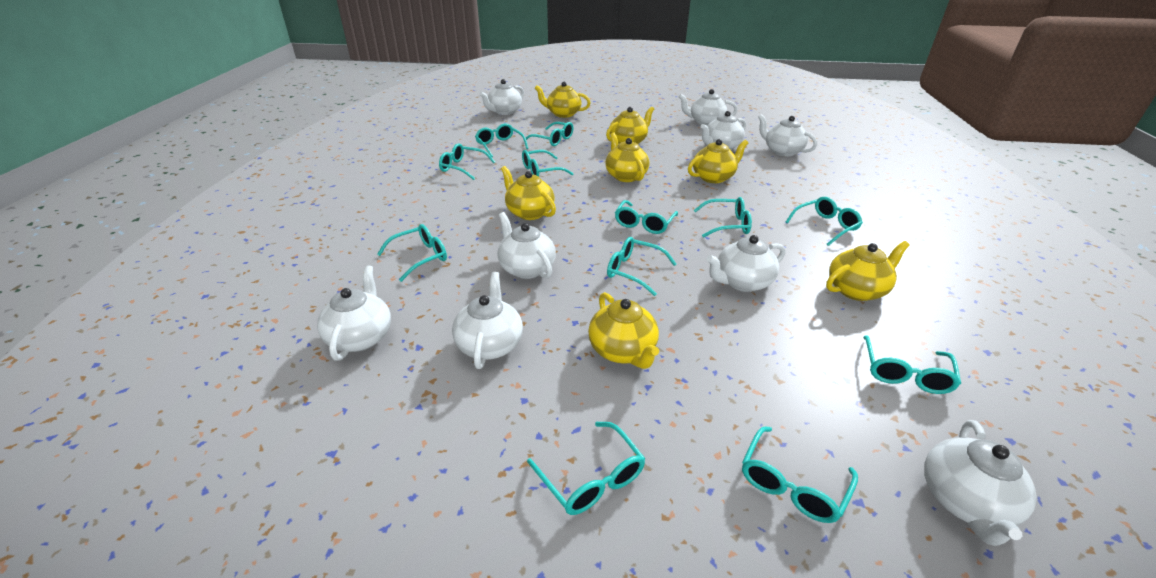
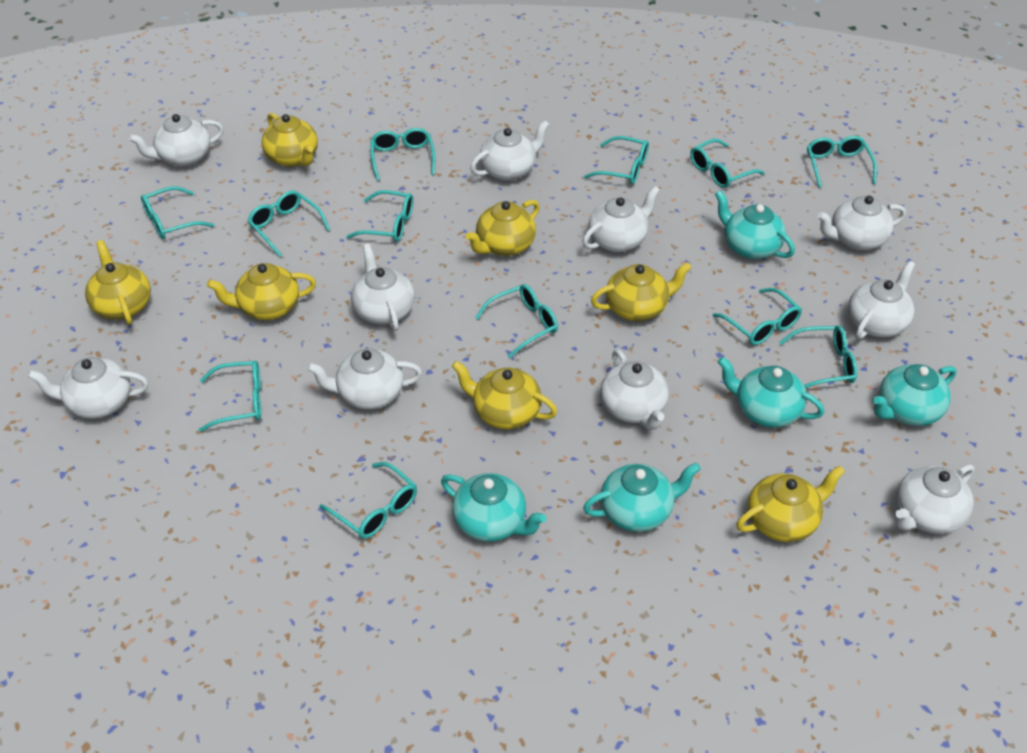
turquoise teapot: 0 -> 5
white teapot: 9 -> 10

